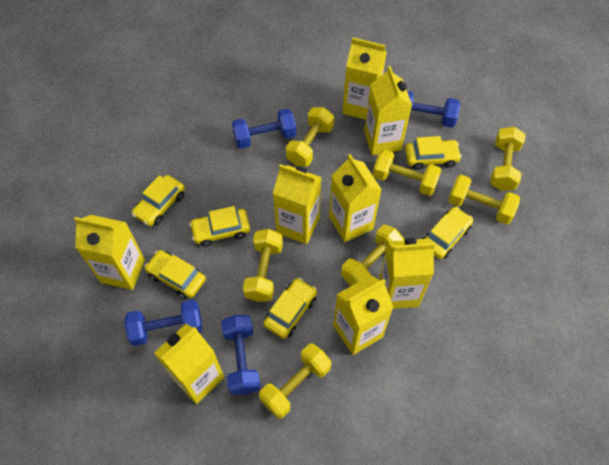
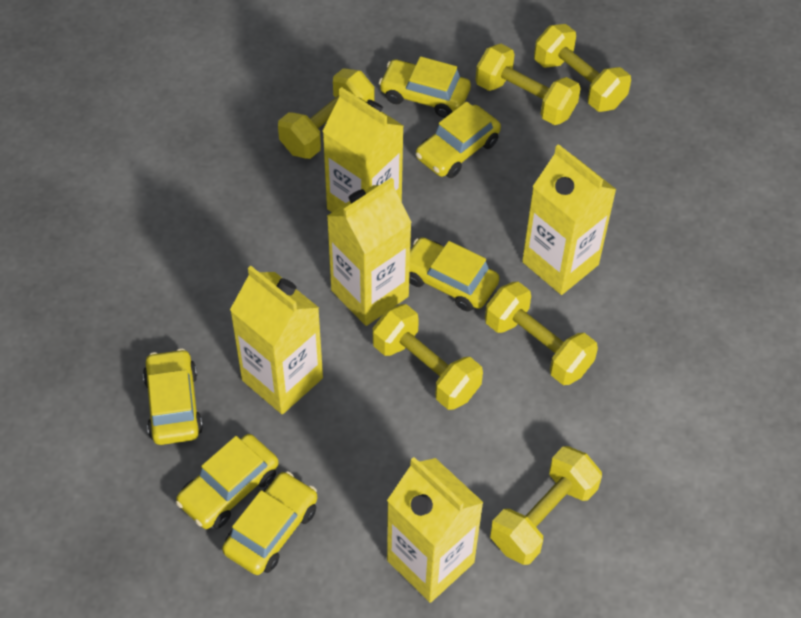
blue dumbbell: 4 -> 0
yellow carton: 8 -> 5
yellow dumbbell: 7 -> 6

